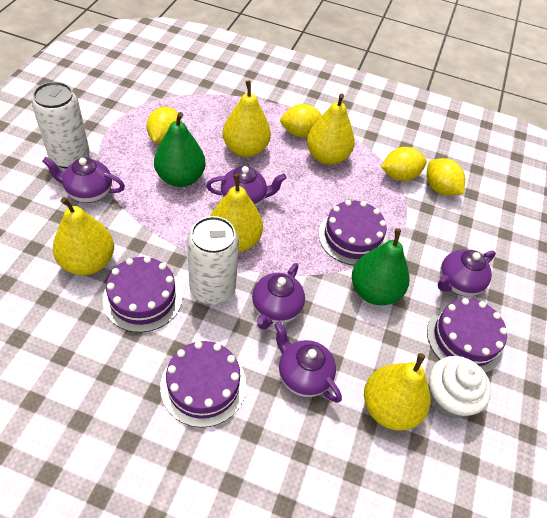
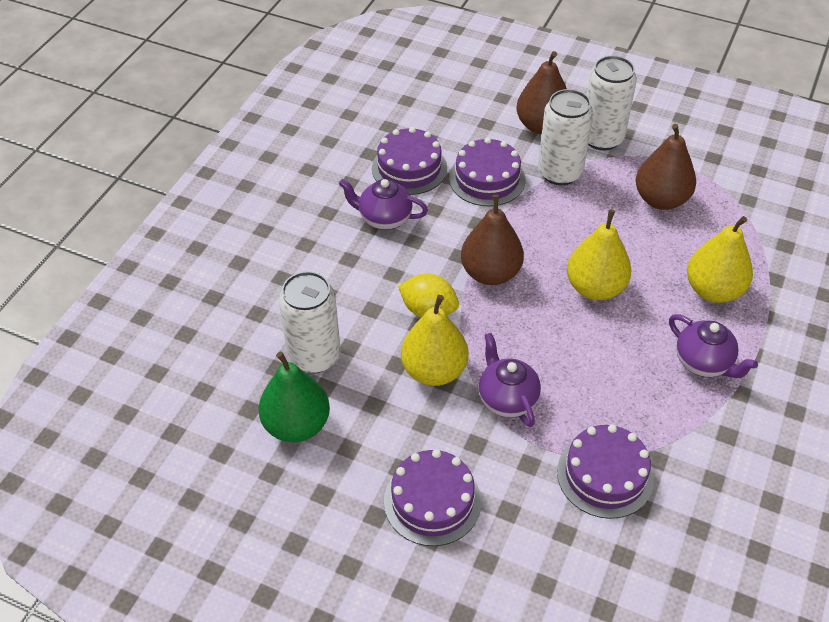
brown pear: 0 -> 3
green pear: 2 -> 1
purple teapot: 5 -> 3
white can: 2 -> 3
white cupcake: 1 -> 0
yellow lemon: 4 -> 1
yellow pear: 5 -> 3

